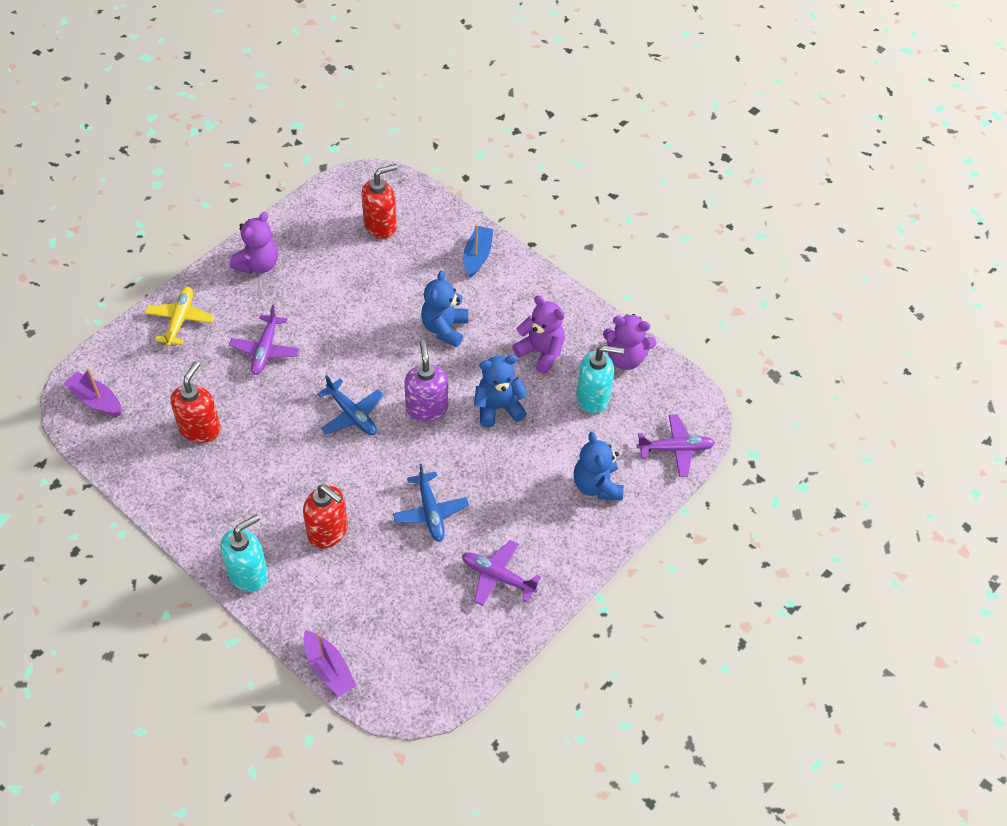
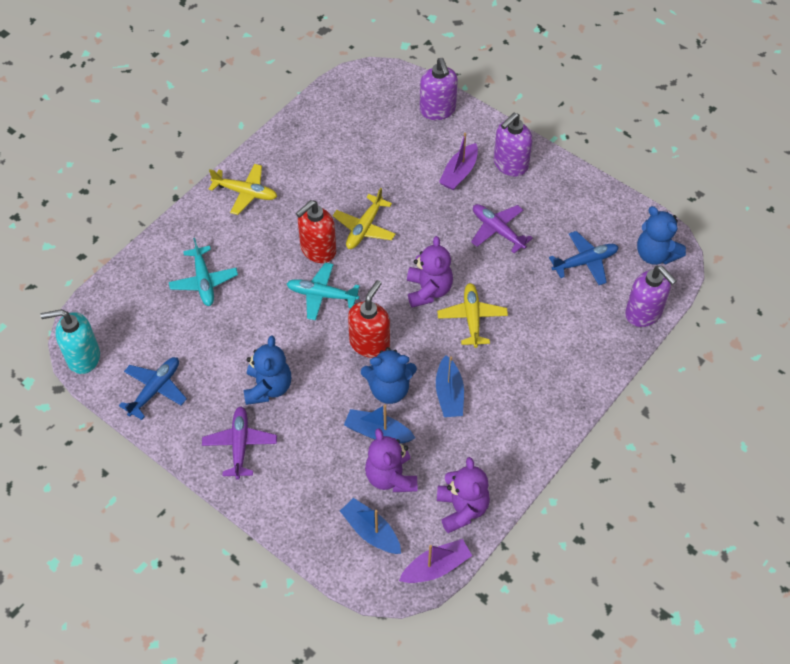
blue boat: 1 -> 3
purple plane: 3 -> 2
purple soap dispenser: 1 -> 3
red soap dispenser: 3 -> 2
turquoise plane: 0 -> 2
turquoise soap dispenser: 2 -> 1
yellow plane: 1 -> 3

